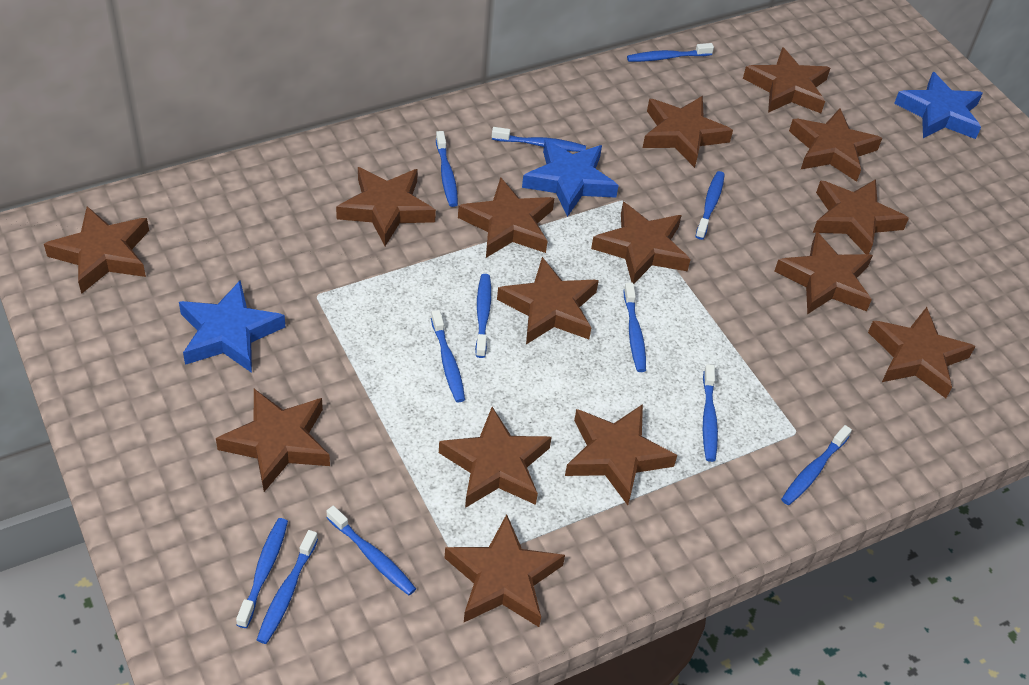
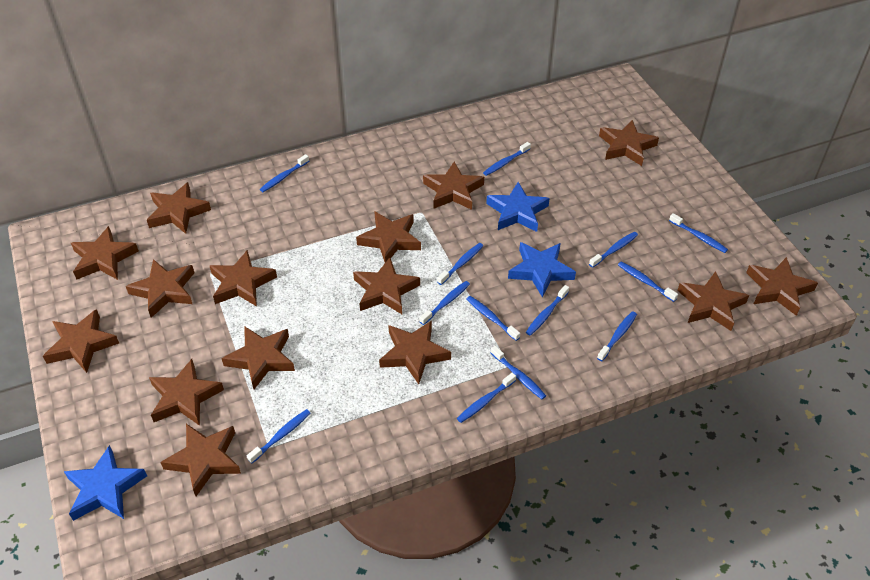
blue toothbrush: 12 -> 13

